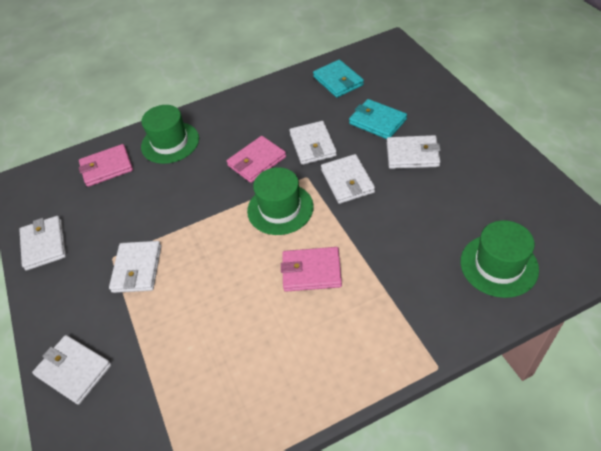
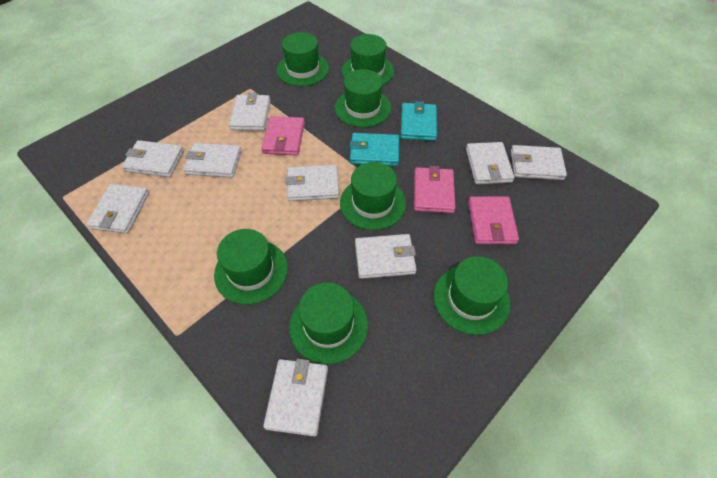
green hat: 3 -> 7
white wallet: 6 -> 9

